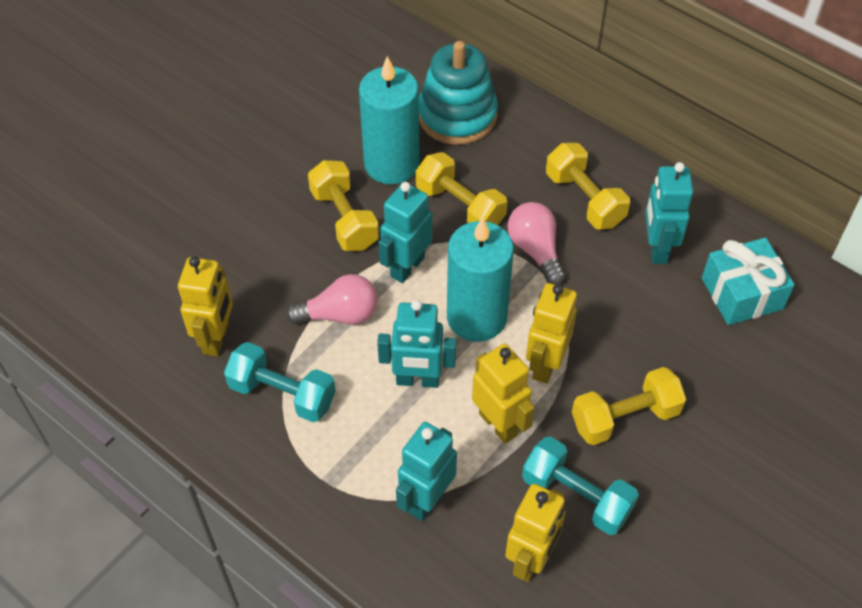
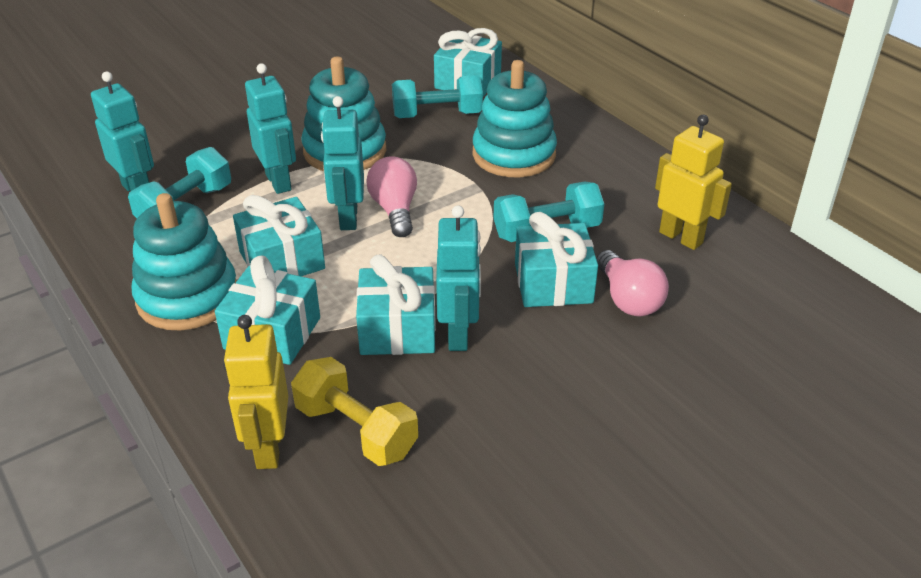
turquoise candle: 2 -> 0
turquoise dumbbell: 2 -> 3
turquoise gift: 1 -> 5
turquoise stacking toy: 1 -> 3
yellow dumbbell: 4 -> 1
yellow robot: 4 -> 2

